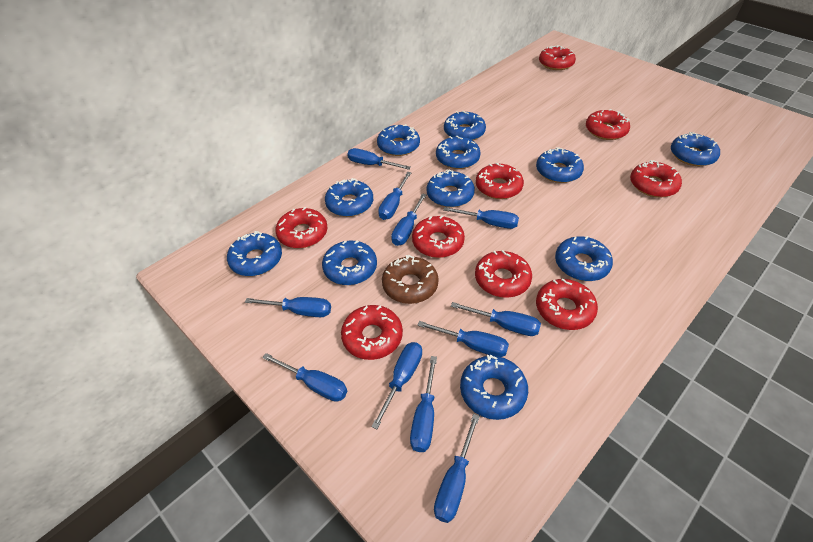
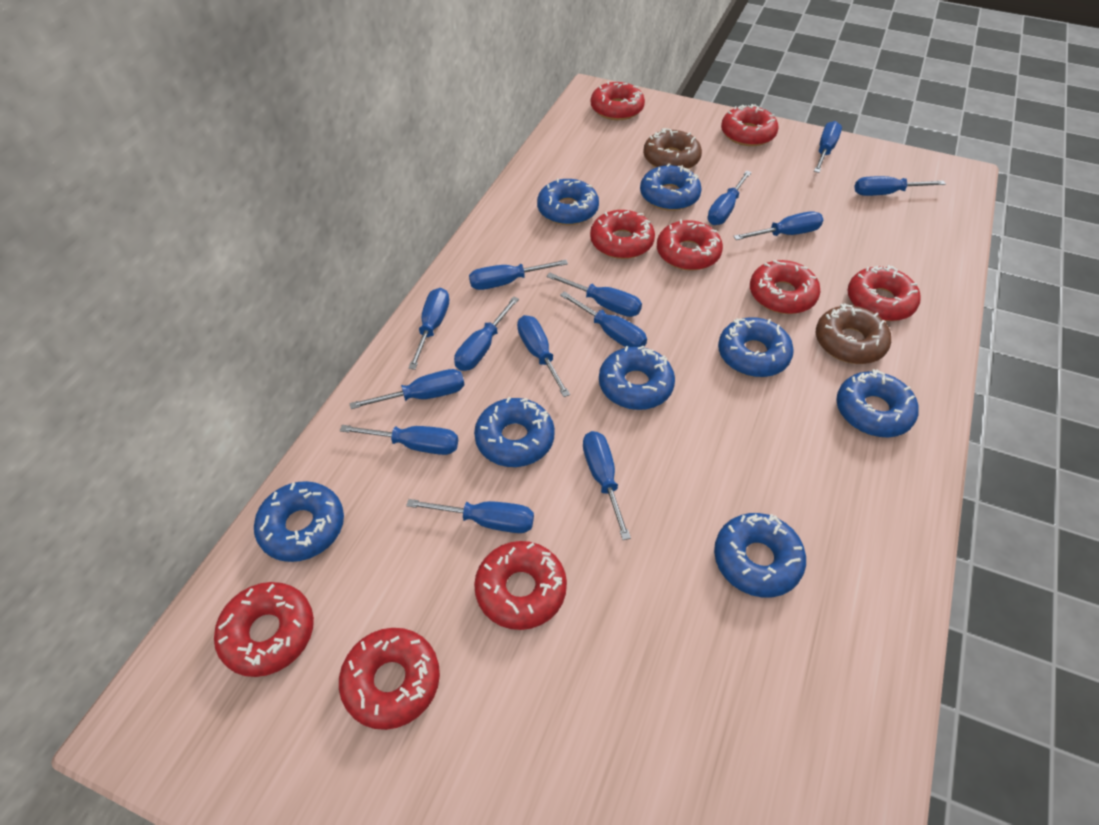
blue donut: 11 -> 8
blue screwdriver: 11 -> 14
brown donut: 1 -> 2

